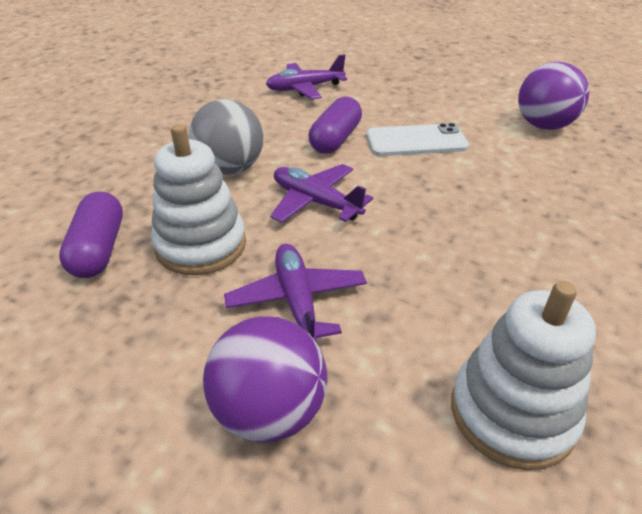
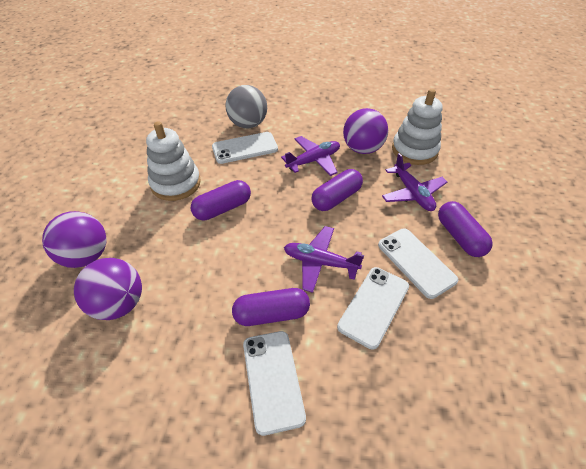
purple ball: 2 -> 3
purple capsule: 2 -> 4
white phone: 1 -> 4

